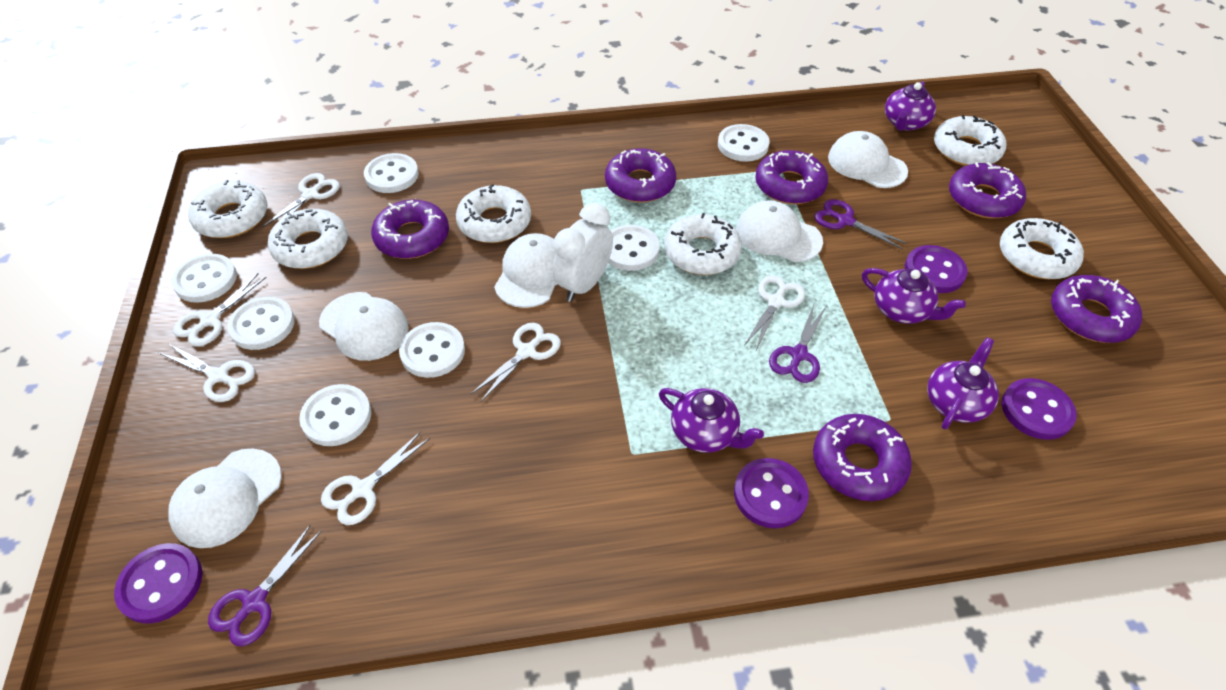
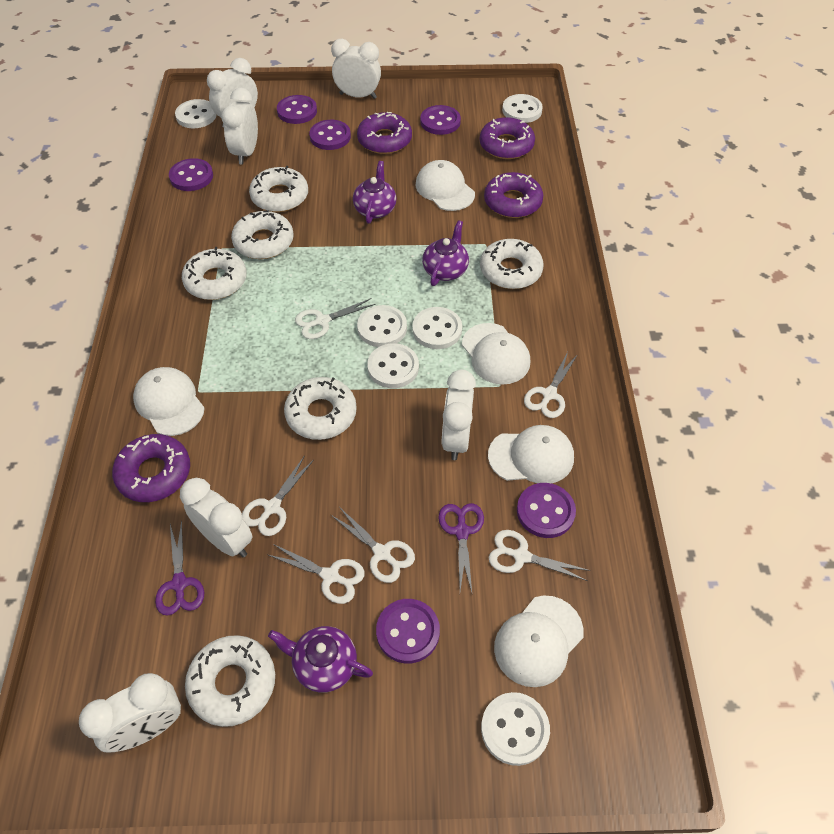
purple button: 4 -> 6
purple donut: 6 -> 4
purple scissors: 3 -> 2
purple teapot: 4 -> 3
white button: 7 -> 6
white clock: 1 -> 6

